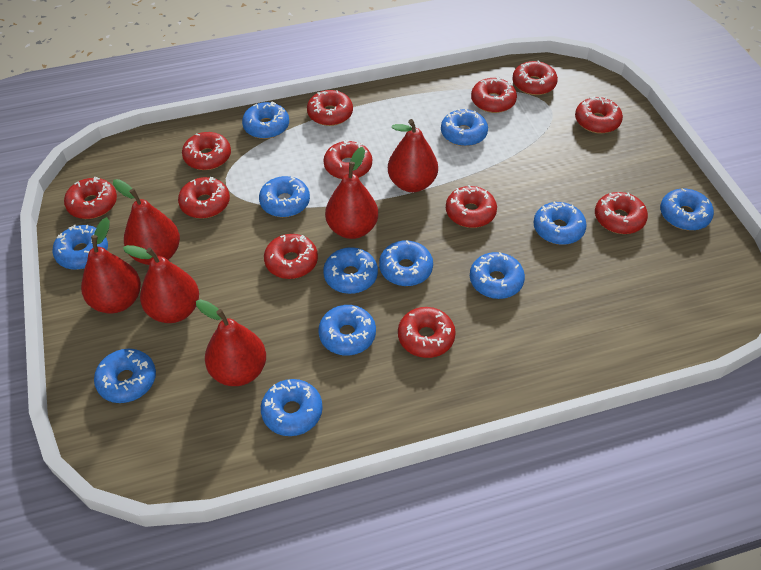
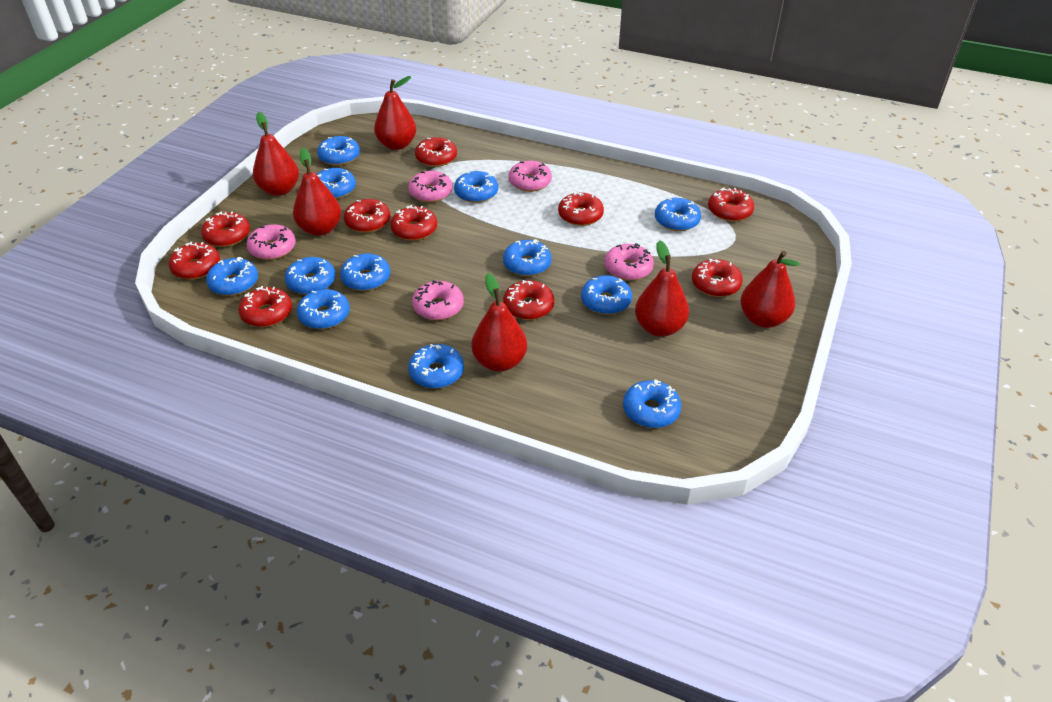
pink donut: 0 -> 5
red donut: 12 -> 10

